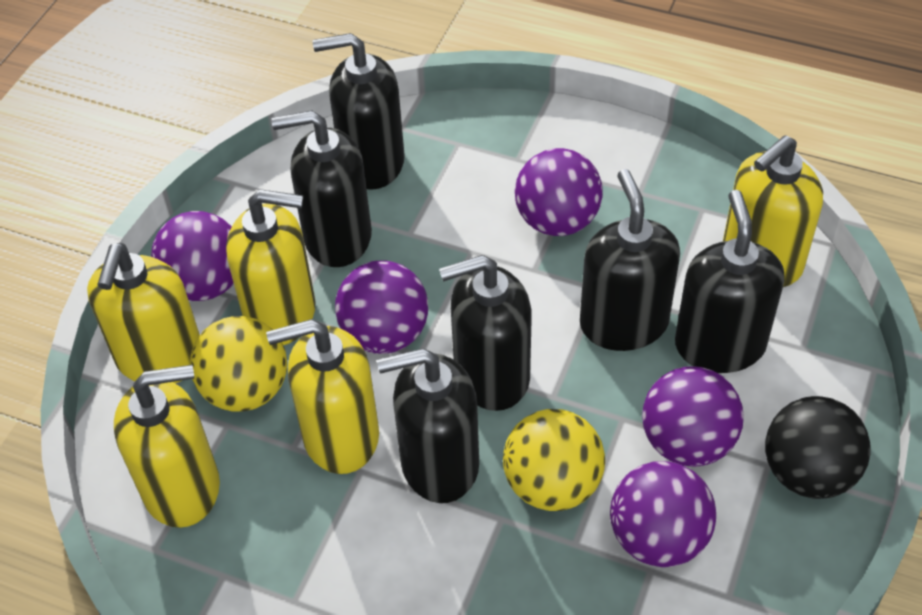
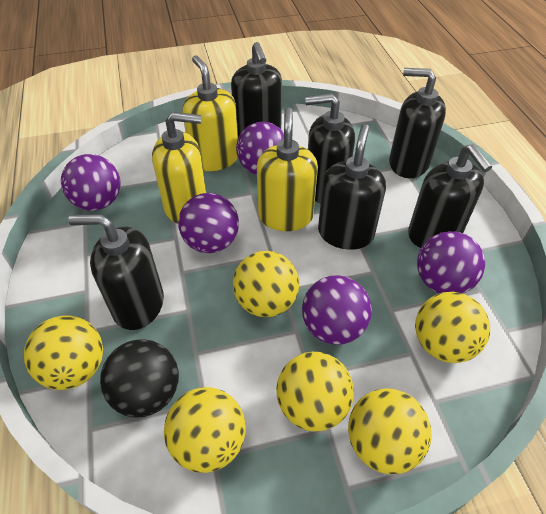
yellow ball: 2 -> 6
yellow soap dispenser: 5 -> 3

